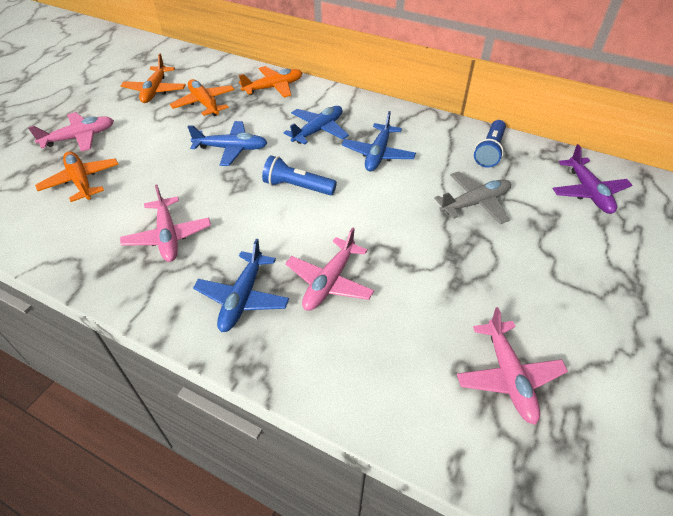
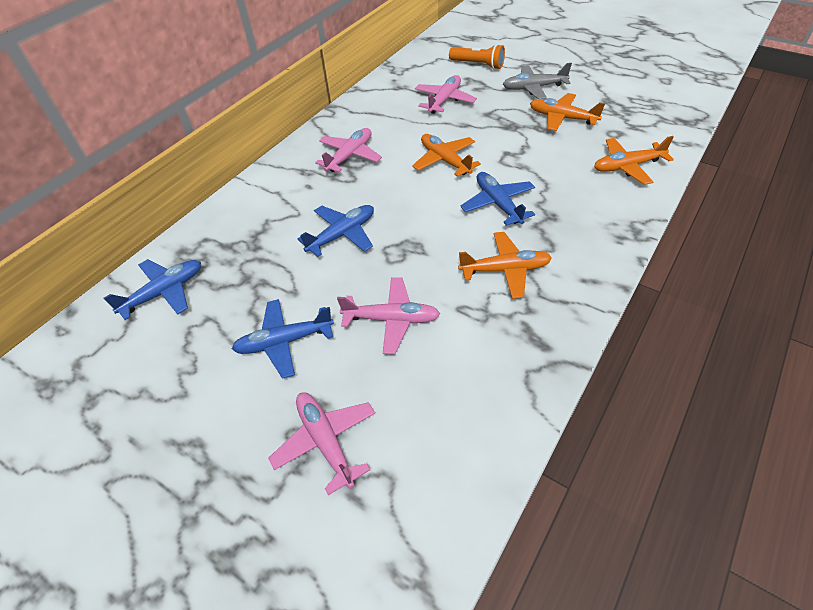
blue flashlight: 2 -> 0
orange flashlight: 0 -> 1
purple plane: 1 -> 0

